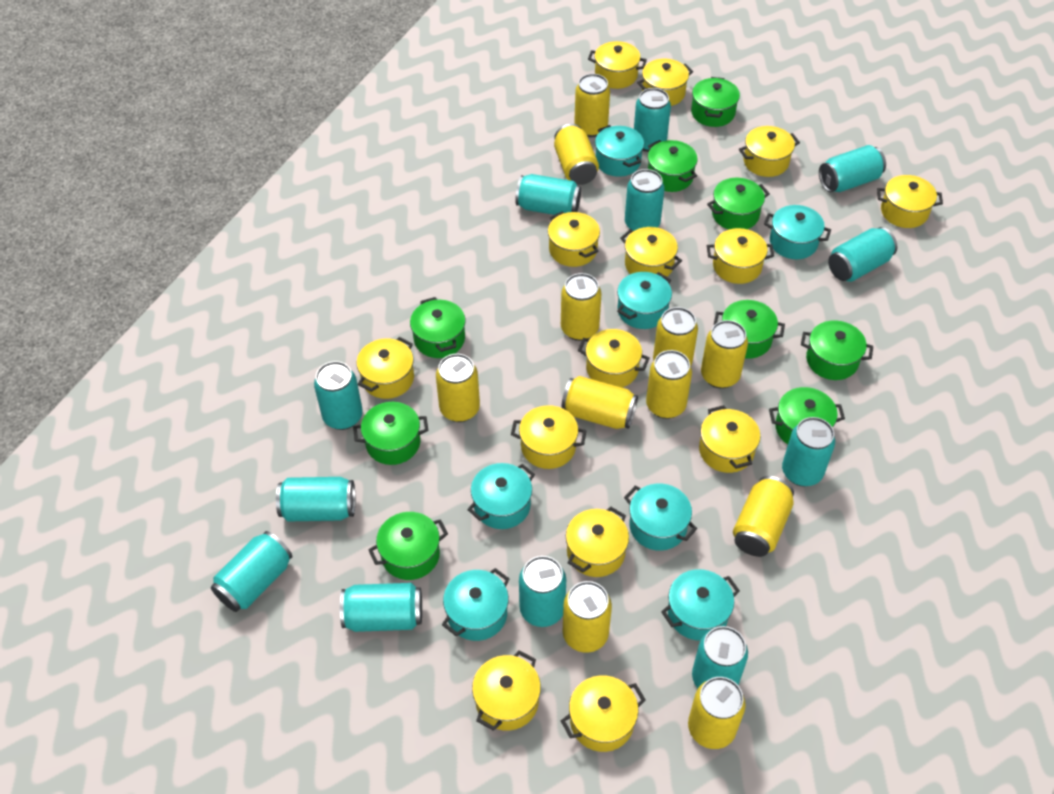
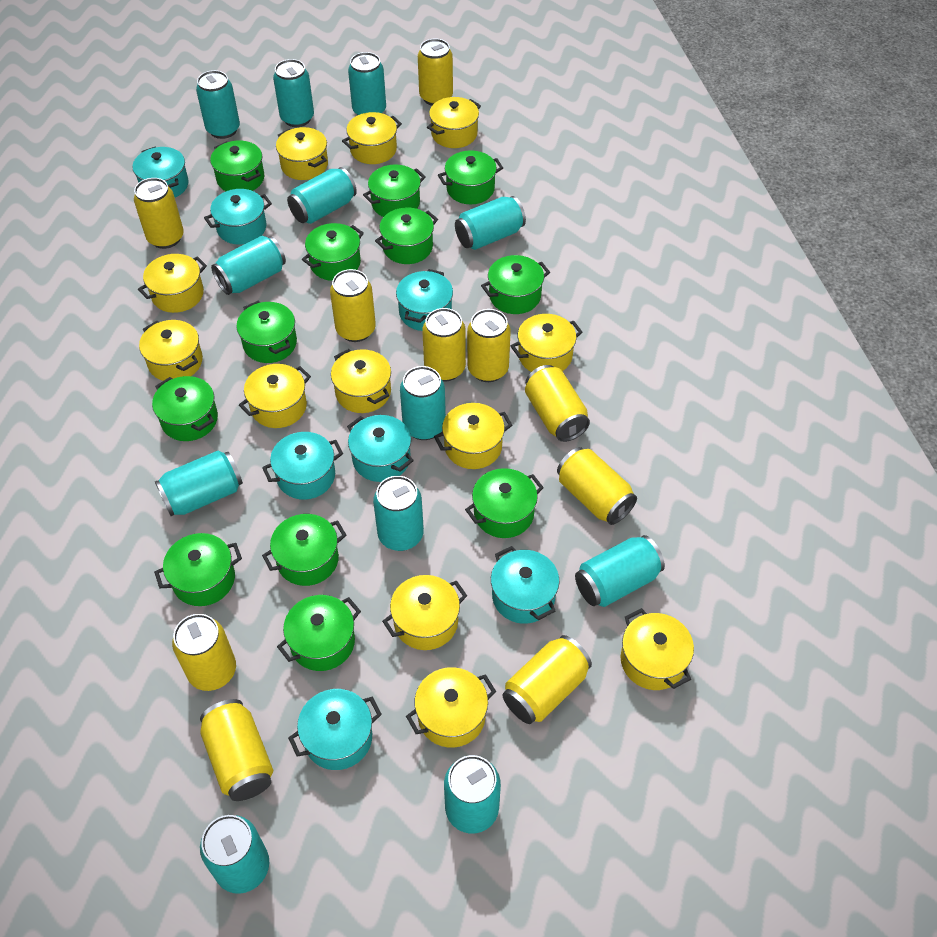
green pot: 9 -> 12
yellow can: 11 -> 10
yellow pot: 14 -> 12

